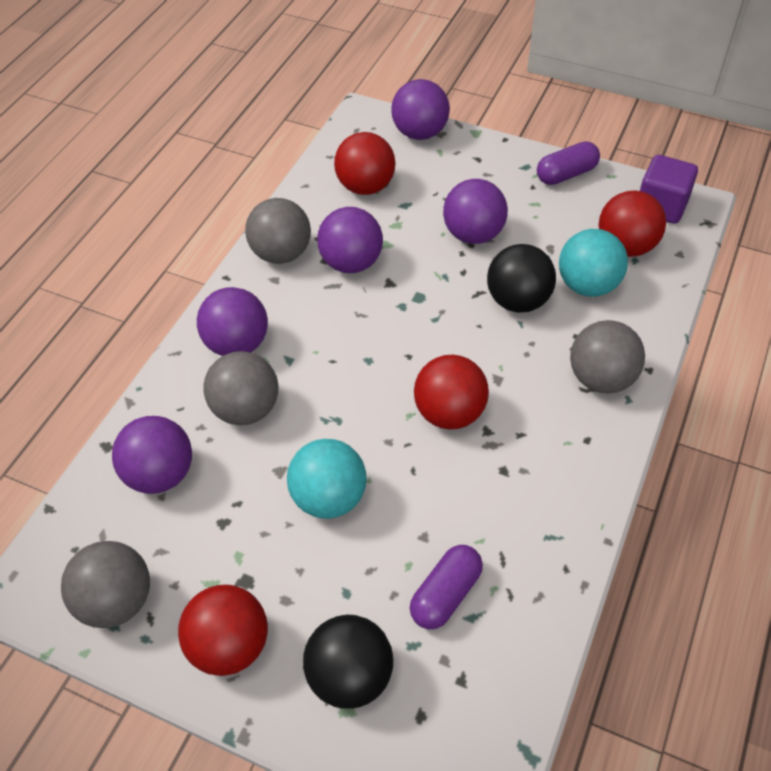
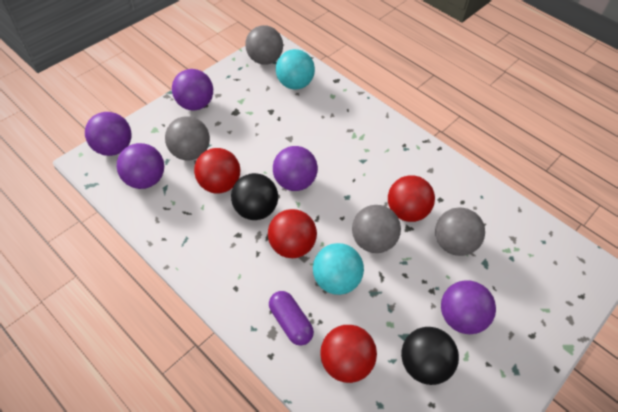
purple capsule: 2 -> 1
purple cube: 1 -> 0

